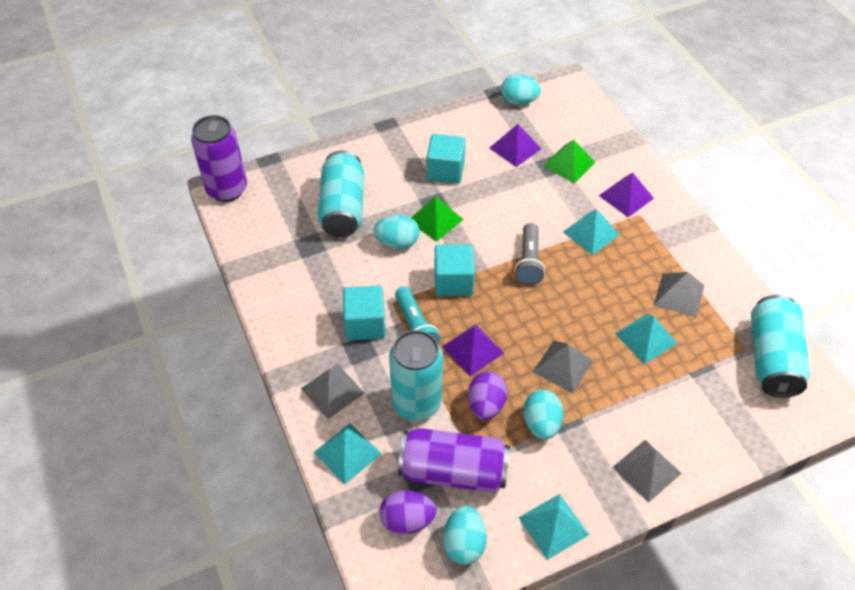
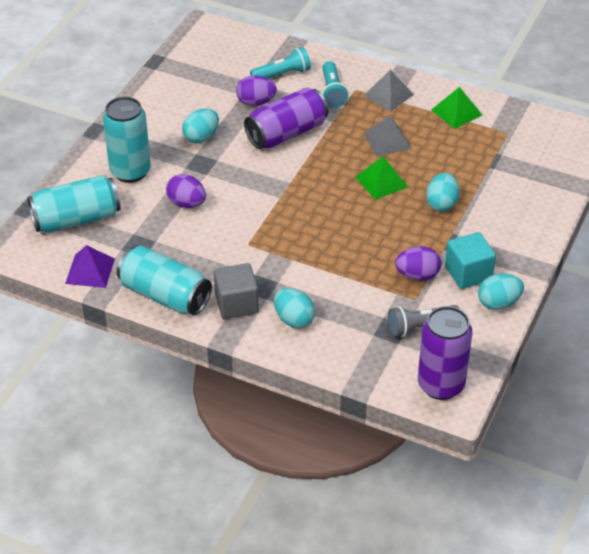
grey cube: 0 -> 1
grey pyramid: 4 -> 2
purple egg: 2 -> 3
purple pyramid: 3 -> 1
turquoise cube: 3 -> 1
turquoise flashlight: 1 -> 2
turquoise pyramid: 4 -> 0

